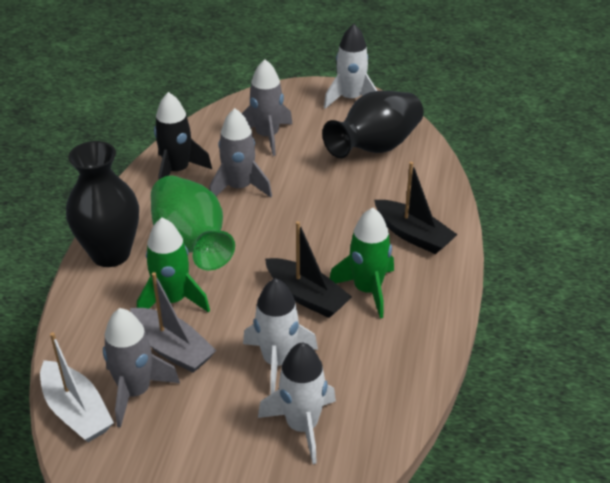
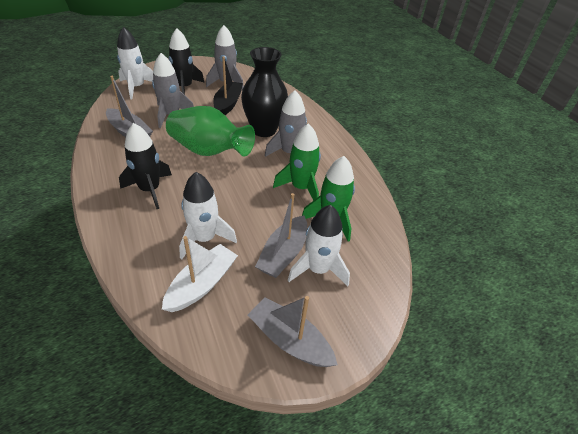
black boat: 2 -> 1
black rocket: 1 -> 2
black vase: 2 -> 1
grey boat: 1 -> 3

